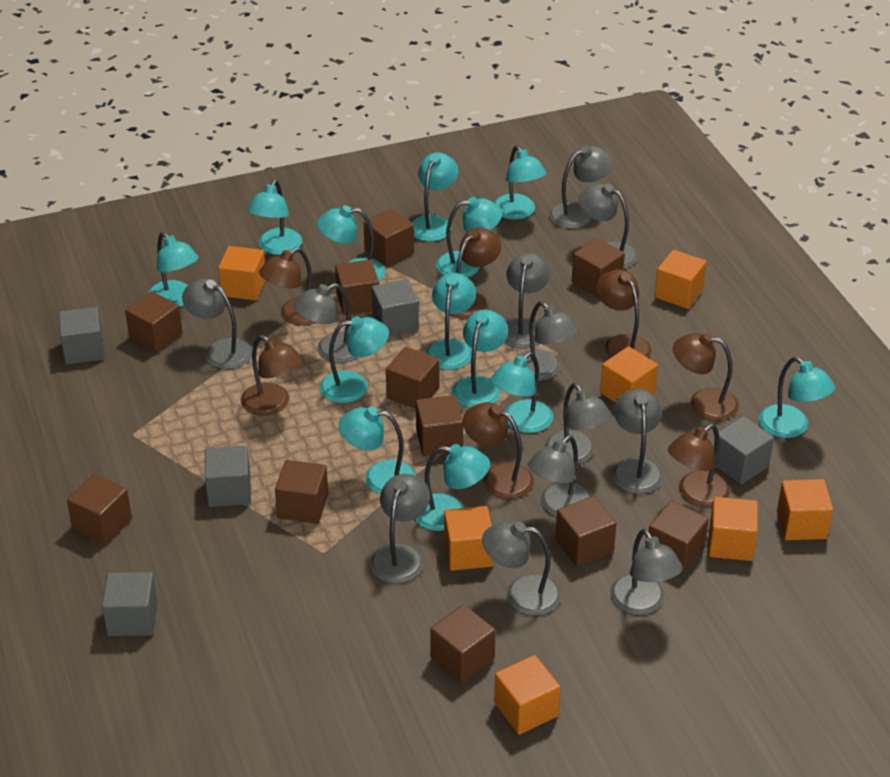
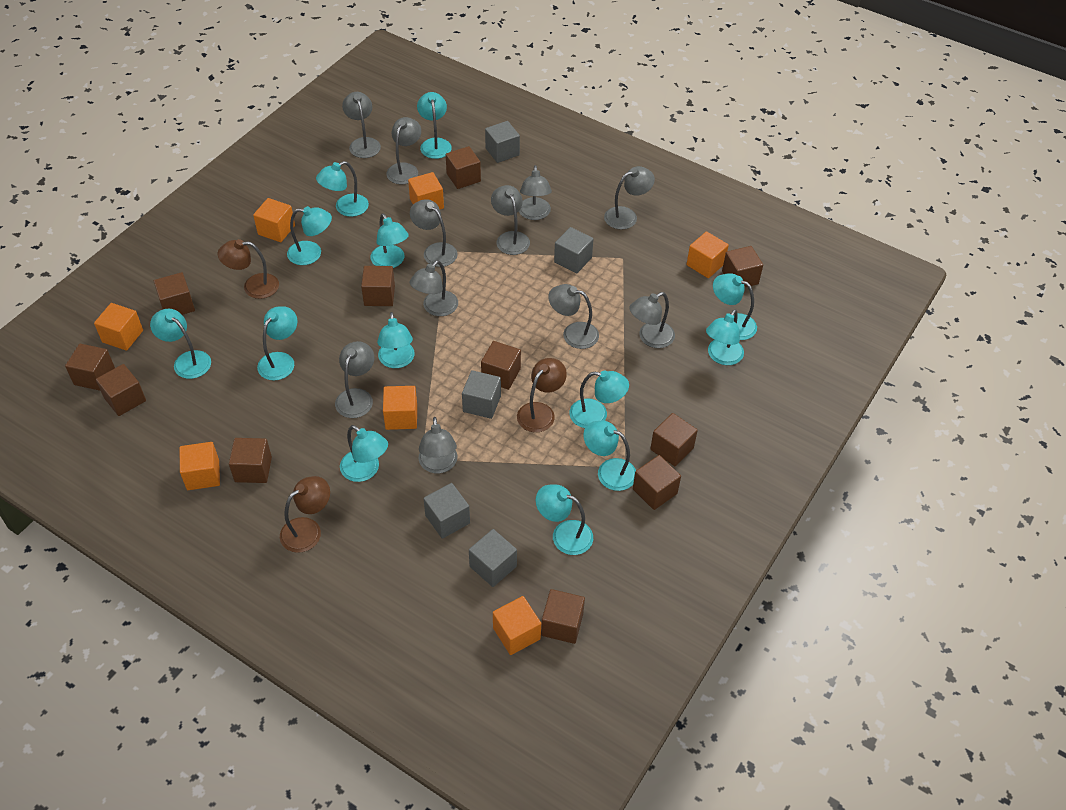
brown lamp: 7 -> 3
grey lamp: 12 -> 11

